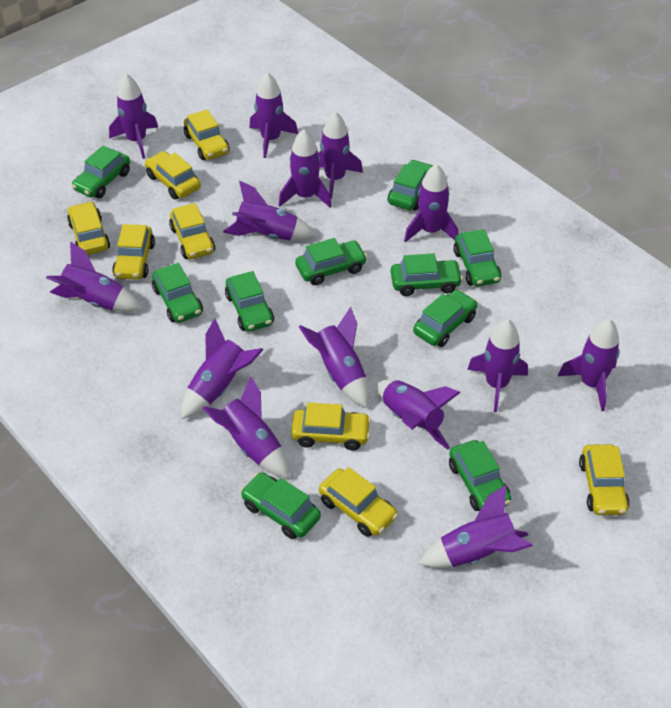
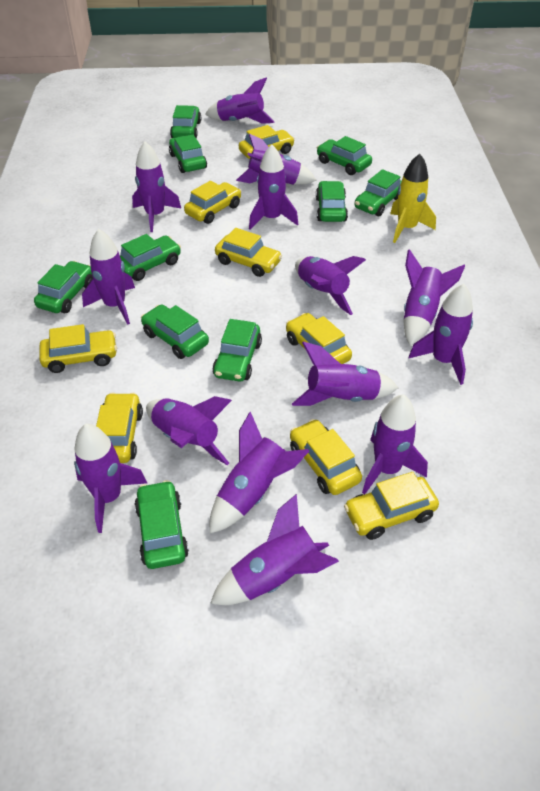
yellow rocket: 0 -> 1

